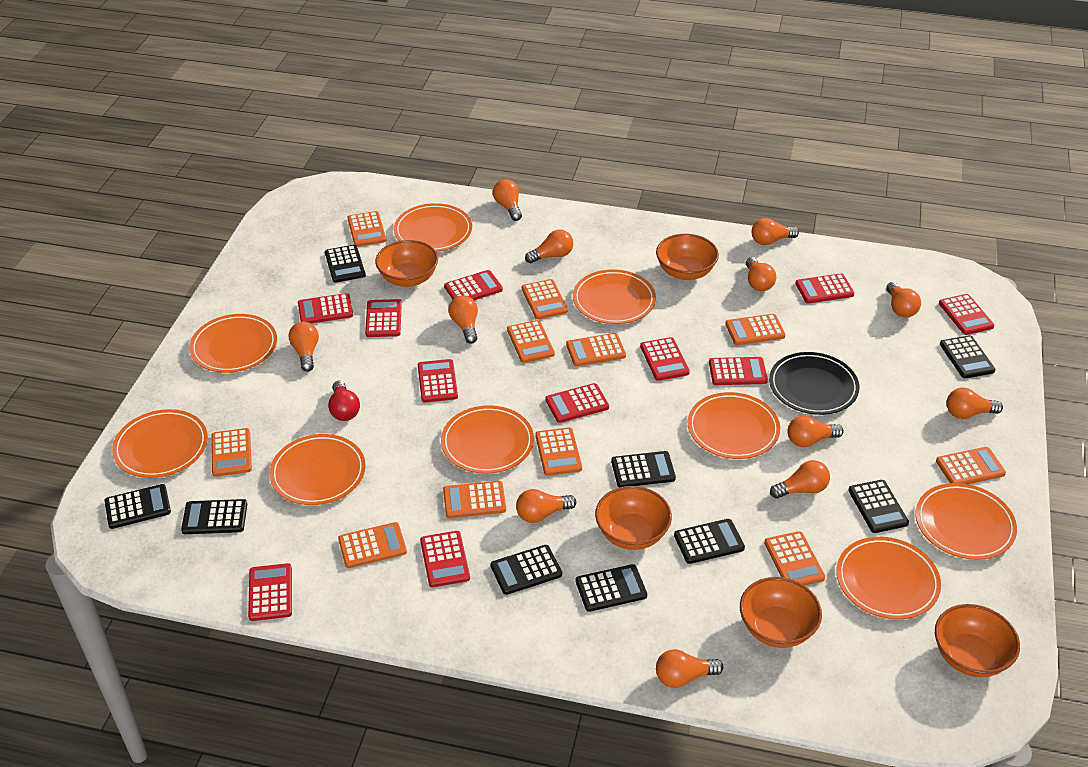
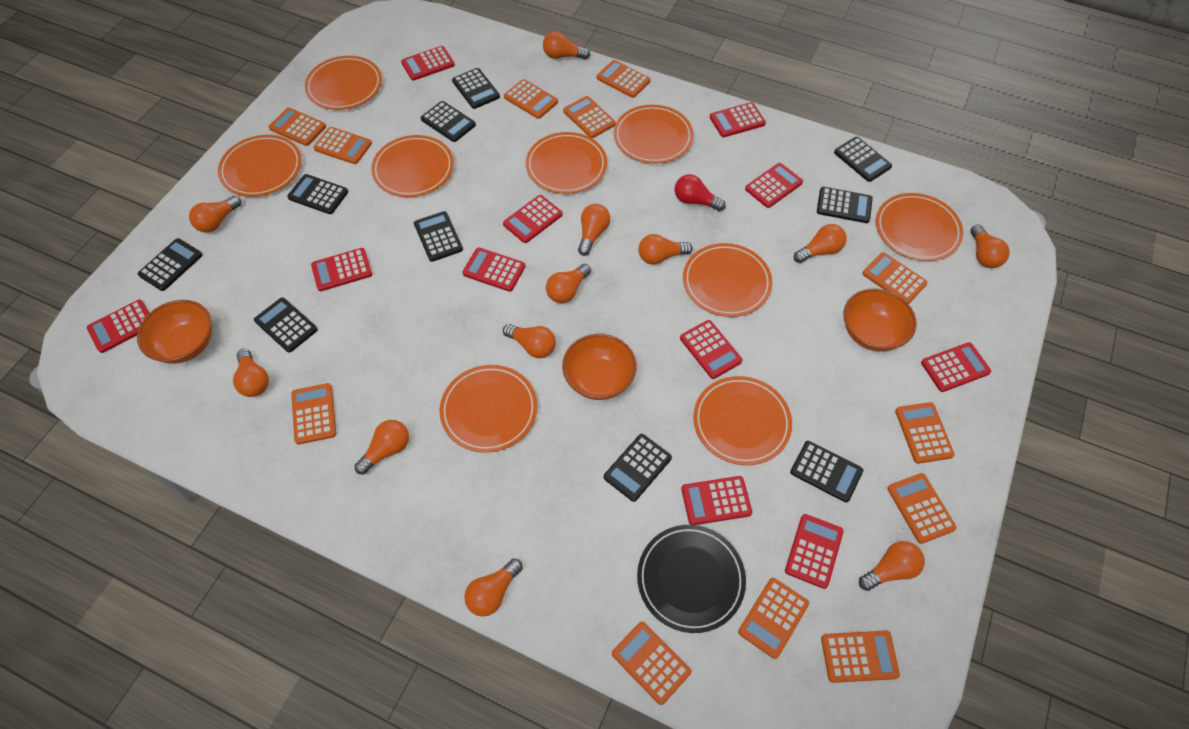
black calculator: 9 -> 10
orange bowl: 5 -> 3
orange calculator: 11 -> 12

